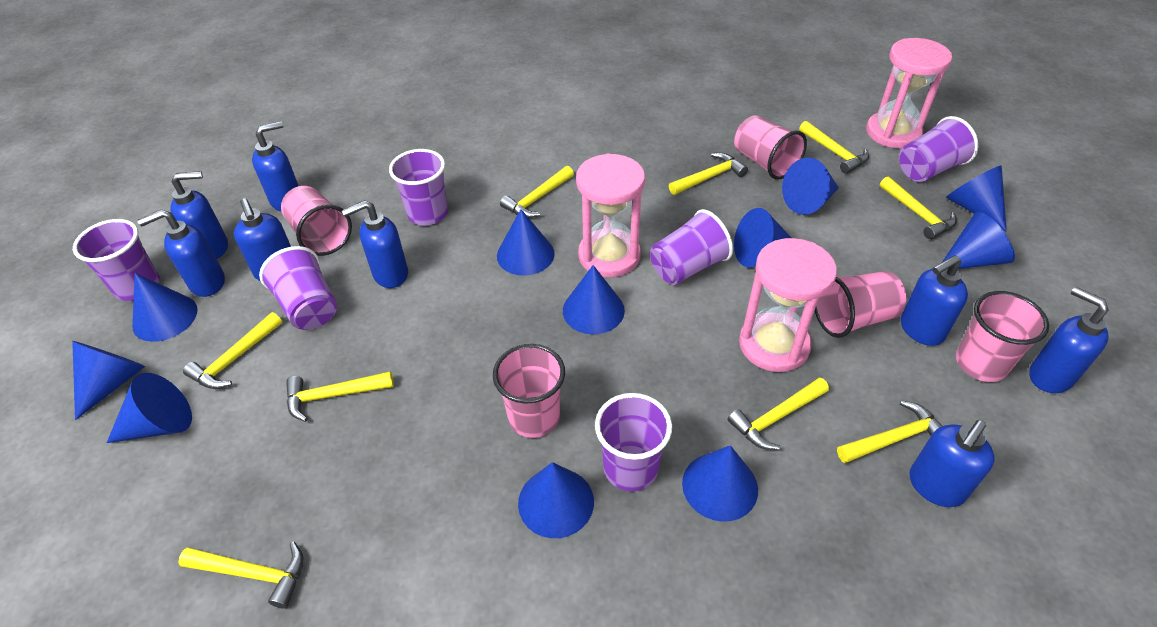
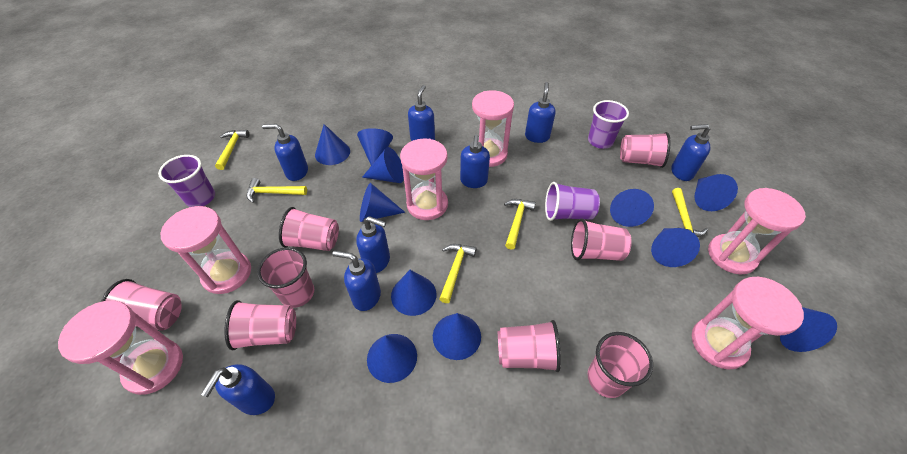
pink cup: 5 -> 8
pink hourglass: 3 -> 6
purple cup: 6 -> 3
yellow hammer: 9 -> 5

